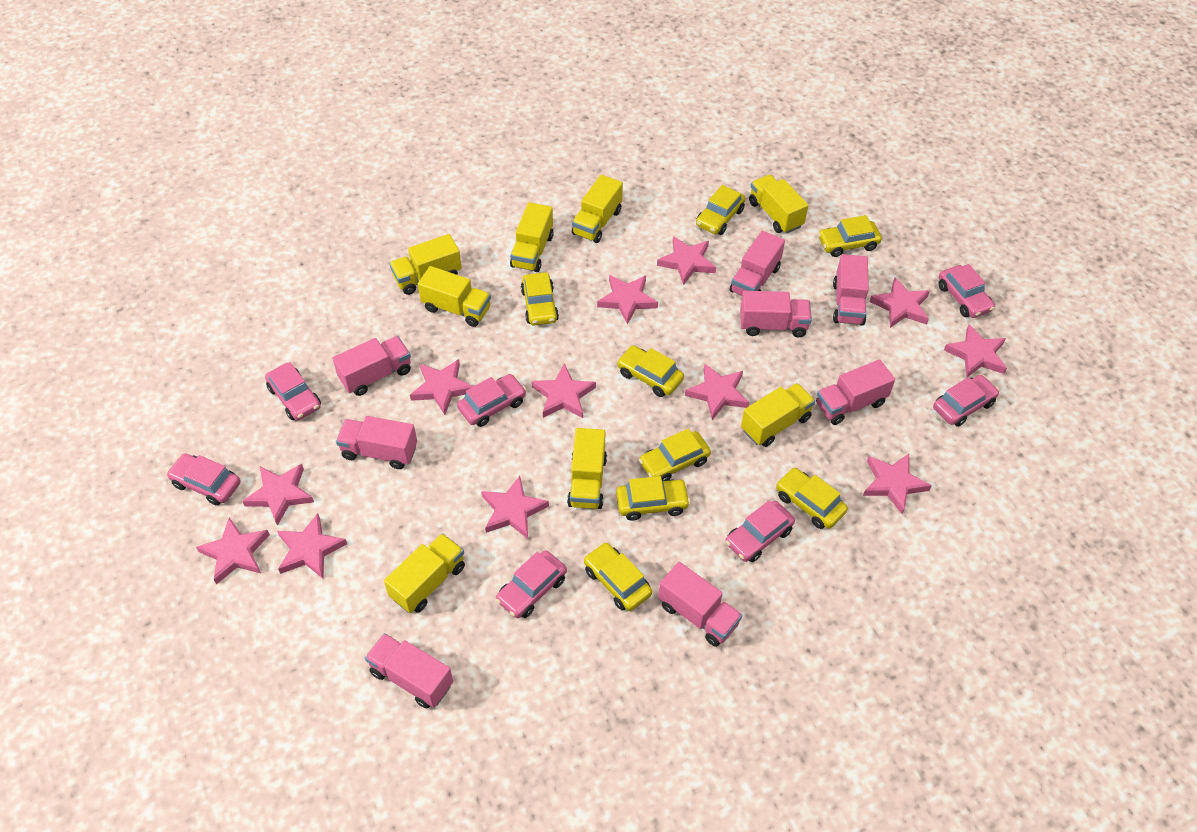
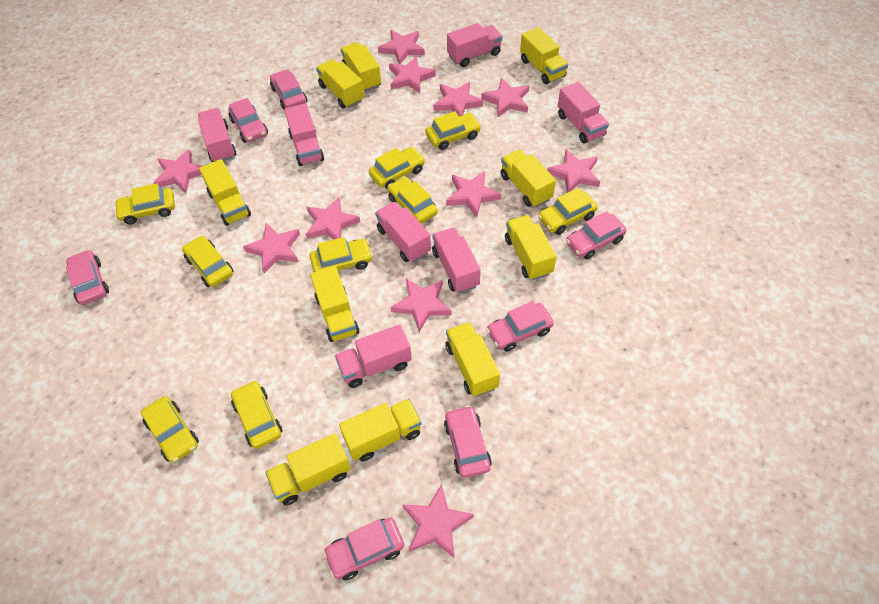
pink star: 12 -> 11
pink truck: 8 -> 7
yellow car: 8 -> 9
yellow truck: 8 -> 10

